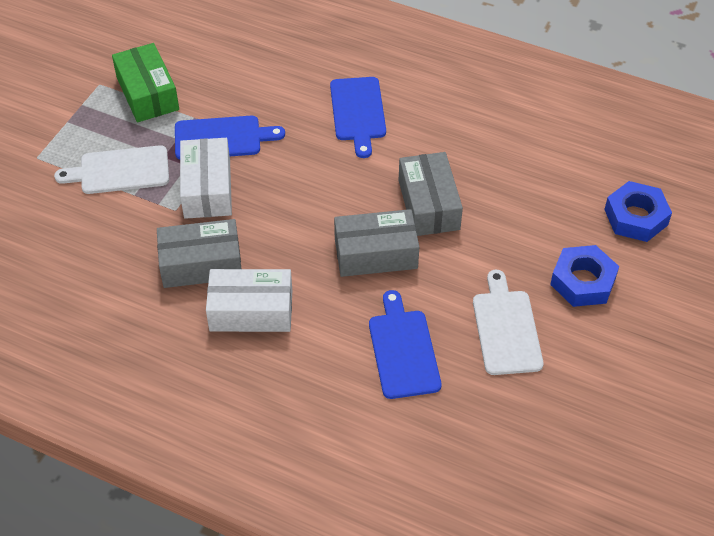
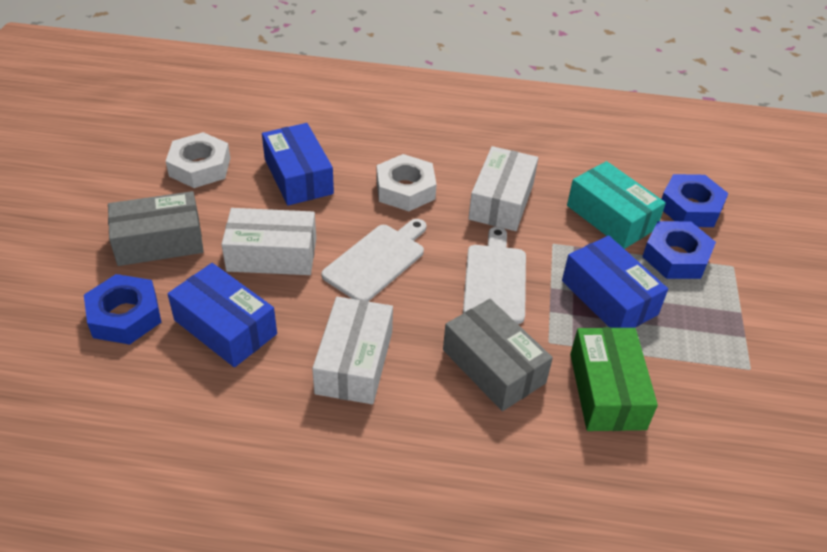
blue box: 0 -> 3
blue cutting board: 3 -> 0
blue nut: 2 -> 3
grey box: 3 -> 2
turquoise box: 0 -> 1
white box: 2 -> 3
white nut: 0 -> 2

